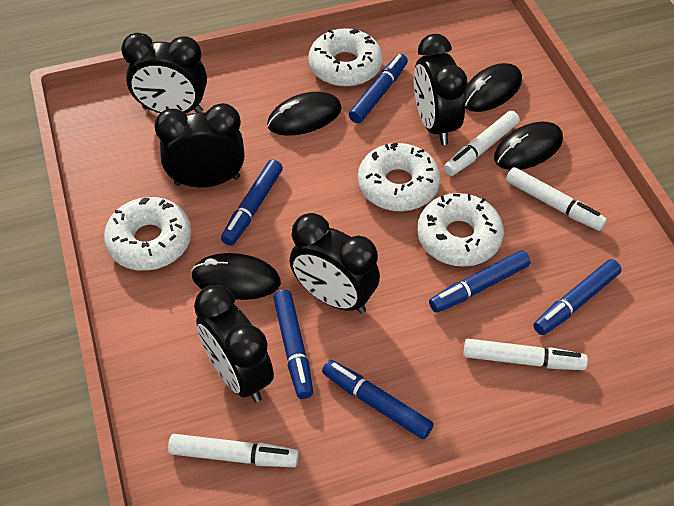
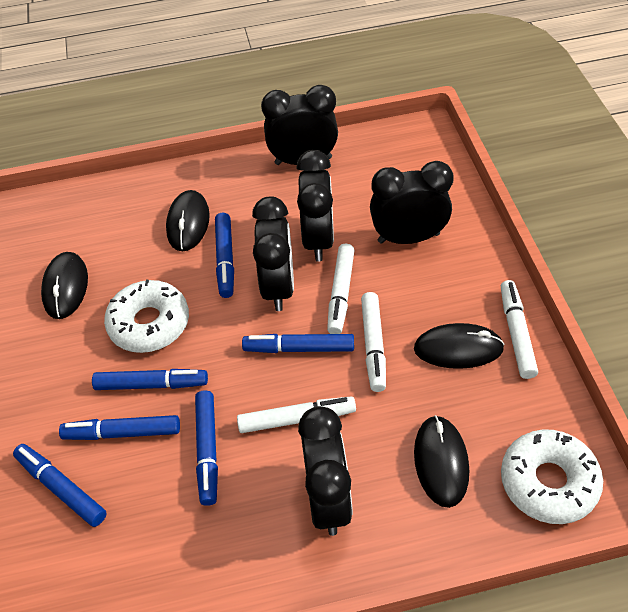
white donut: 4 -> 2

